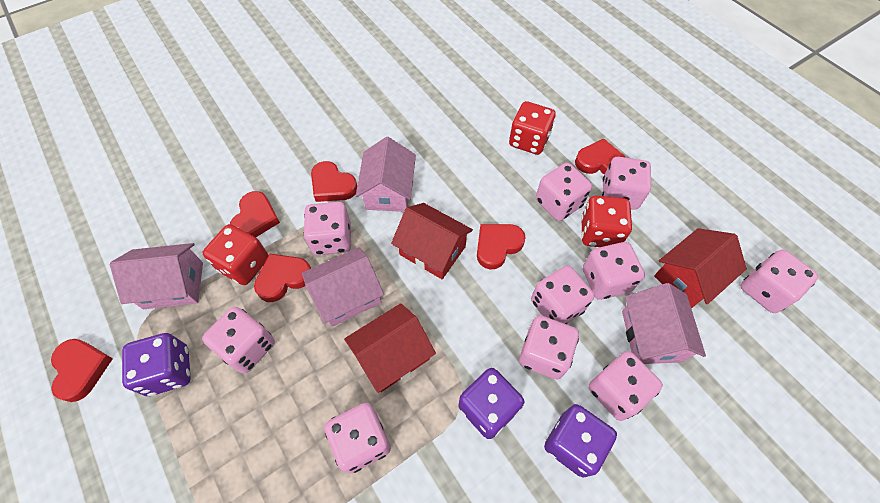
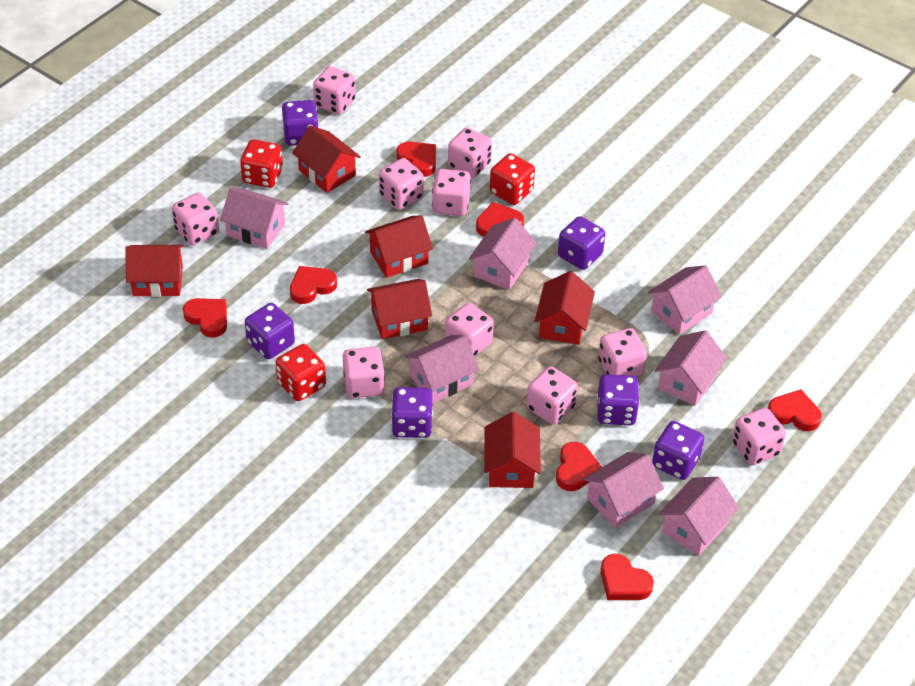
pink house: 4 -> 7
purple dice: 3 -> 6
red heart: 6 -> 7
red house: 3 -> 6

